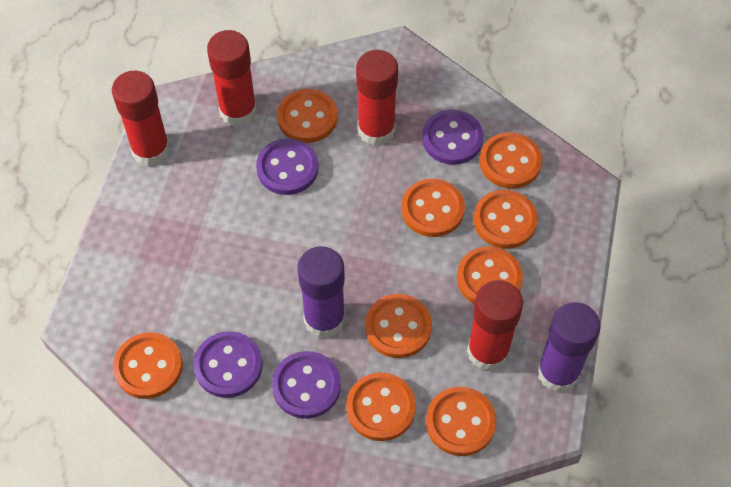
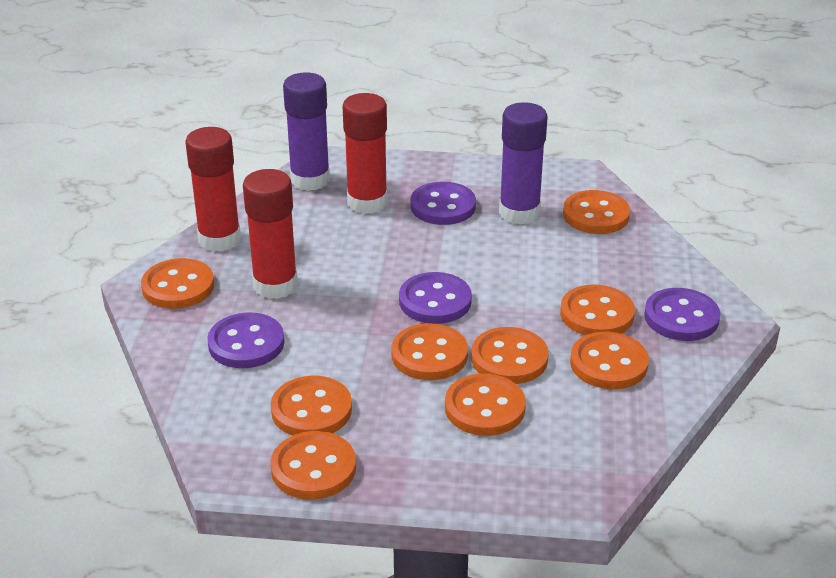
red glue stick: 4 -> 3

